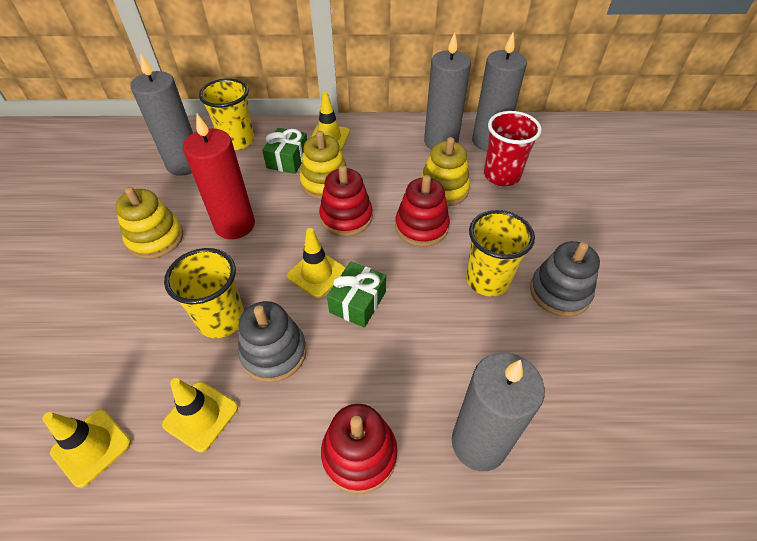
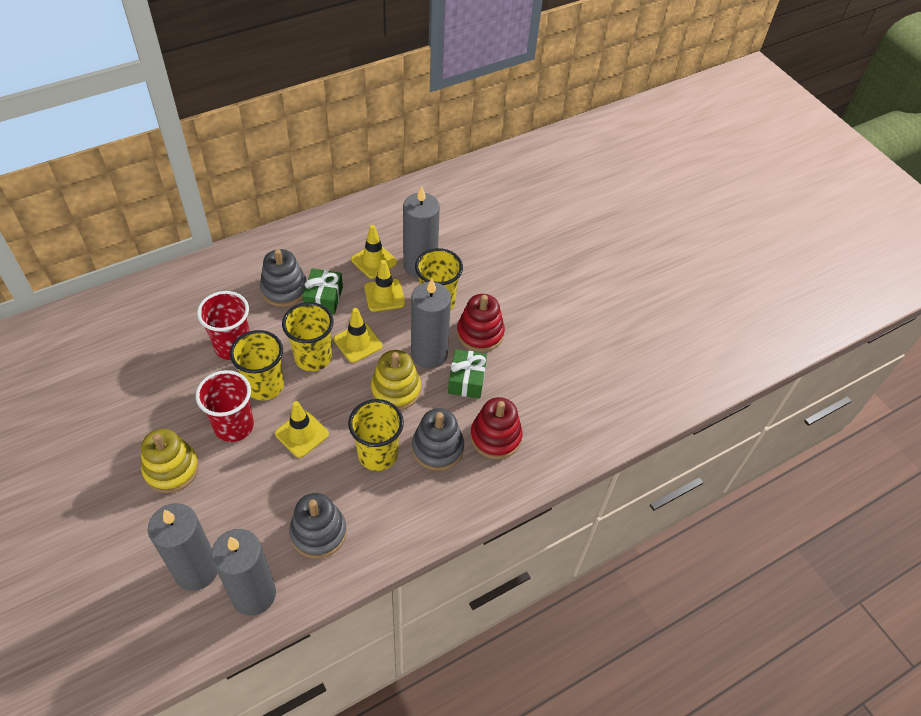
grey stacking toy: 2 -> 3
red candle: 1 -> 0
red cup: 1 -> 2
red stacking toy: 3 -> 2
yellow cup: 3 -> 4
yellow stacking toy: 3 -> 2

